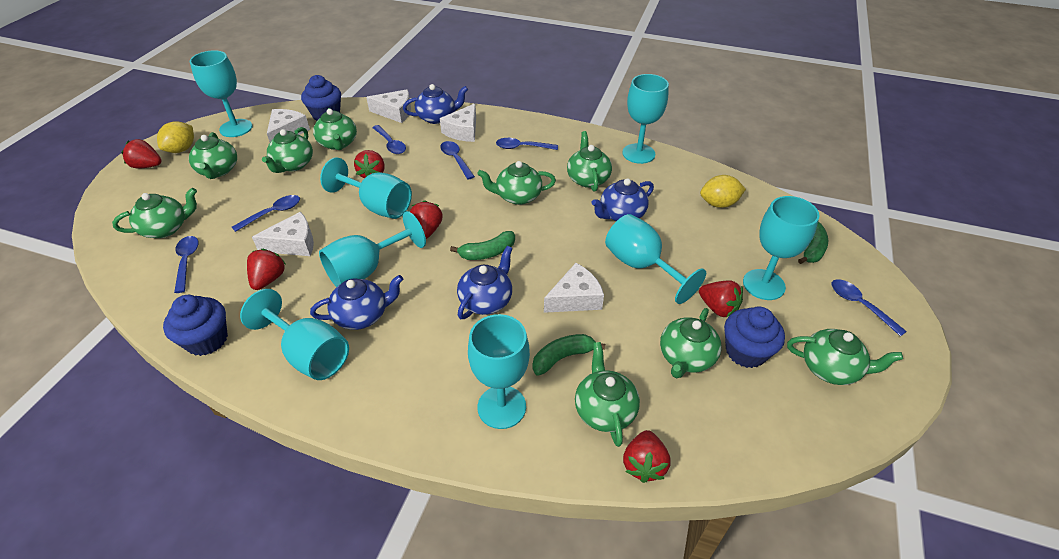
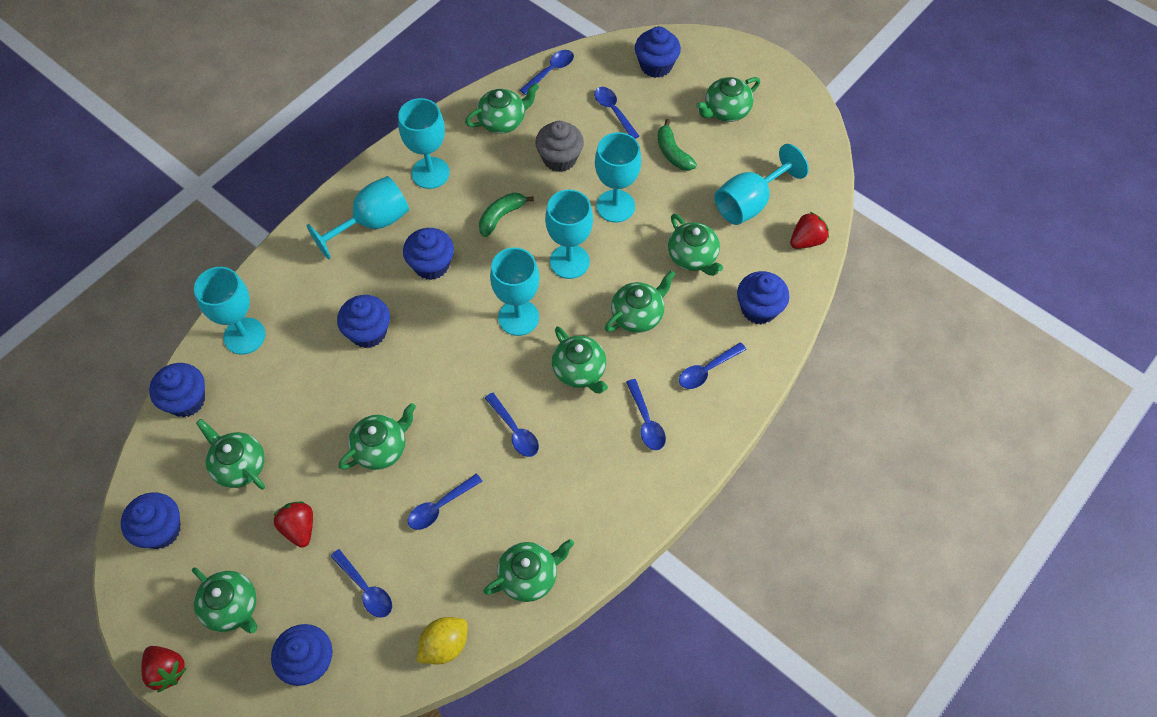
blue cupcake: 3 -> 7
blue spoon: 6 -> 7
blue teapot: 4 -> 0
green banana: 3 -> 2
grey cupcake: 0 -> 1
red strawberry: 6 -> 3
turquoise goblet: 8 -> 7
white cheese: 5 -> 0
yellow lemon: 2 -> 1

